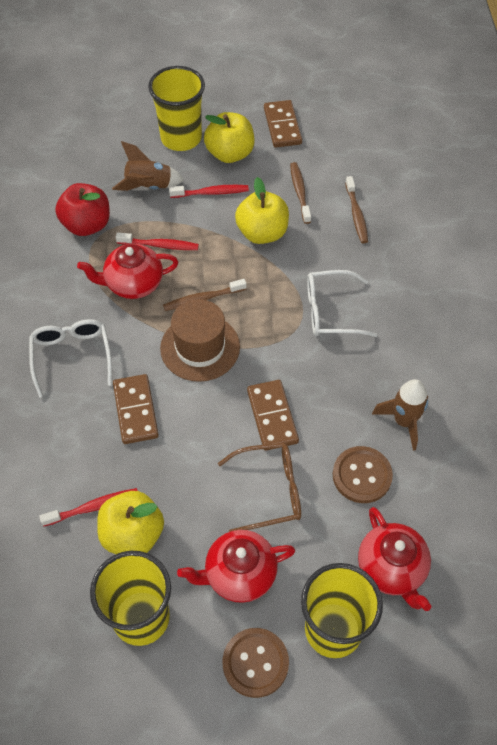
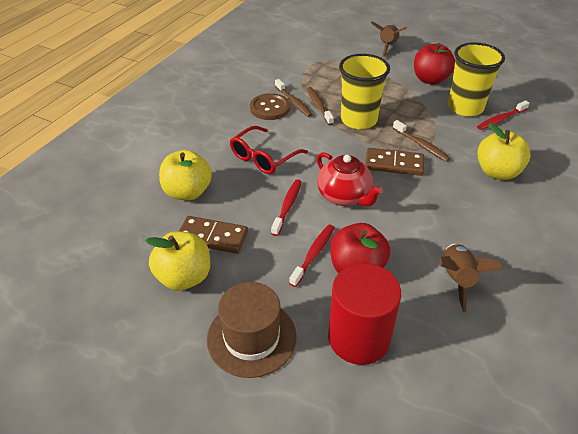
brown button: 2 -> 1
brown domino: 3 -> 2
brown glasses: 1 -> 0
red apple: 1 -> 2
red cylinder: 0 -> 1
red glasses: 0 -> 1
red teapot: 3 -> 1
white glasses: 2 -> 0
yellow cup: 3 -> 2

